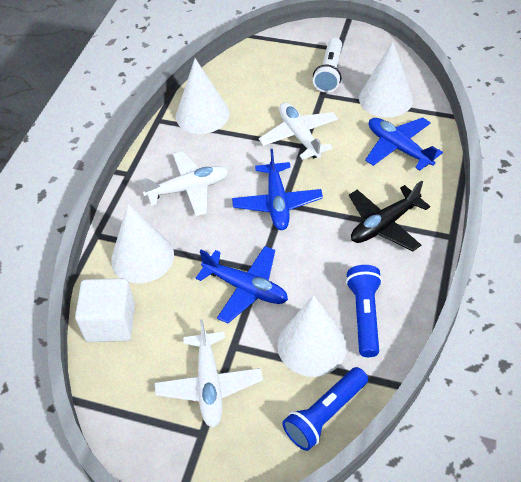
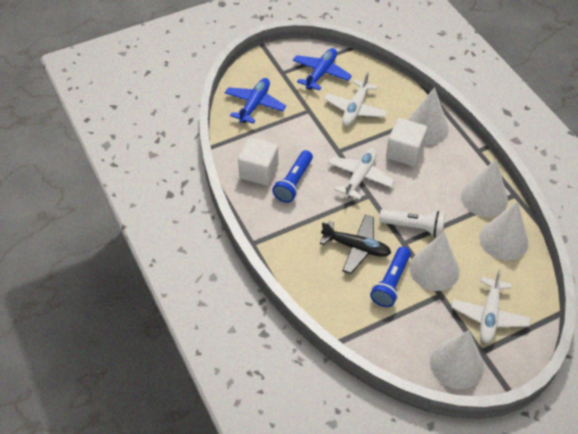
blue plane: 3 -> 2
white cone: 4 -> 5
white cube: 1 -> 2

